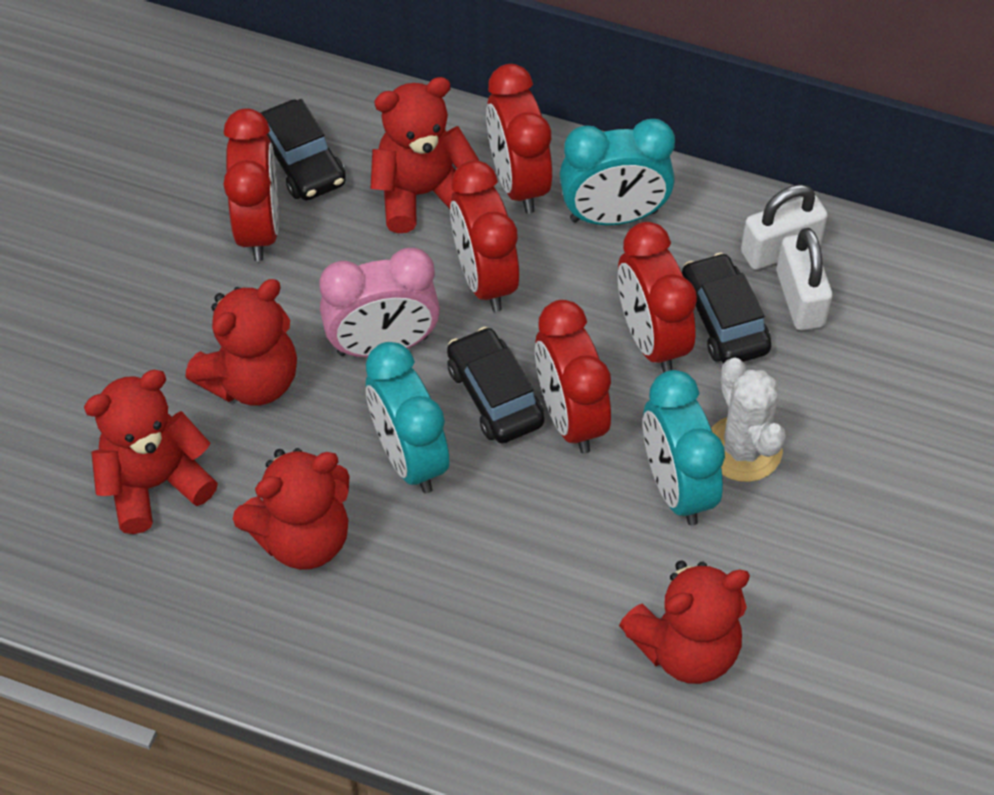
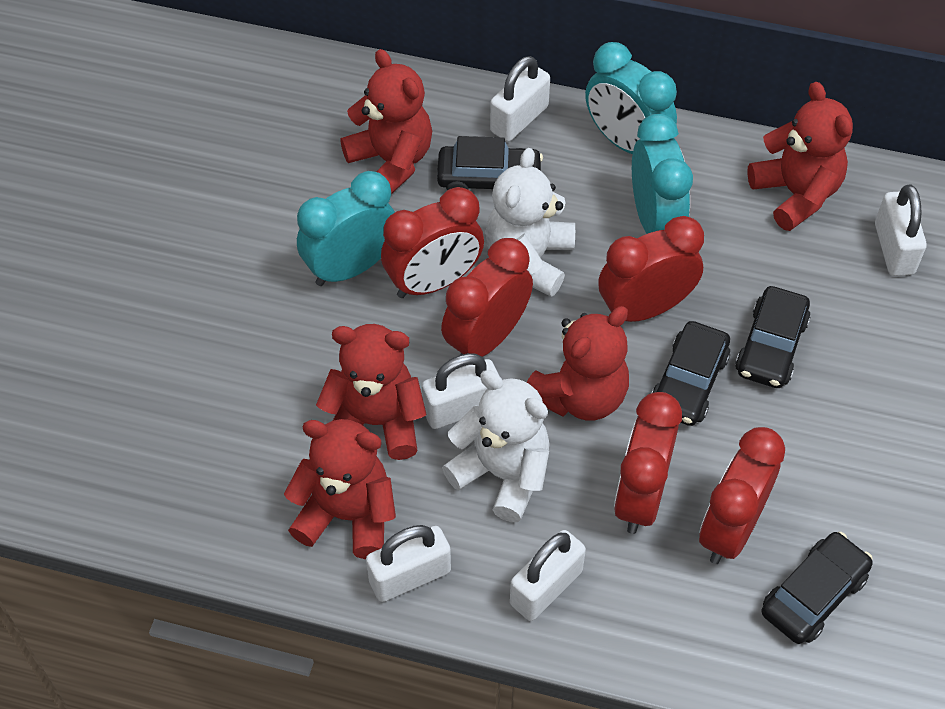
black car: 3 -> 4
pink clock: 1 -> 0
white cactus: 1 -> 0
white padlock: 2 -> 5
white teddy bear: 0 -> 2

